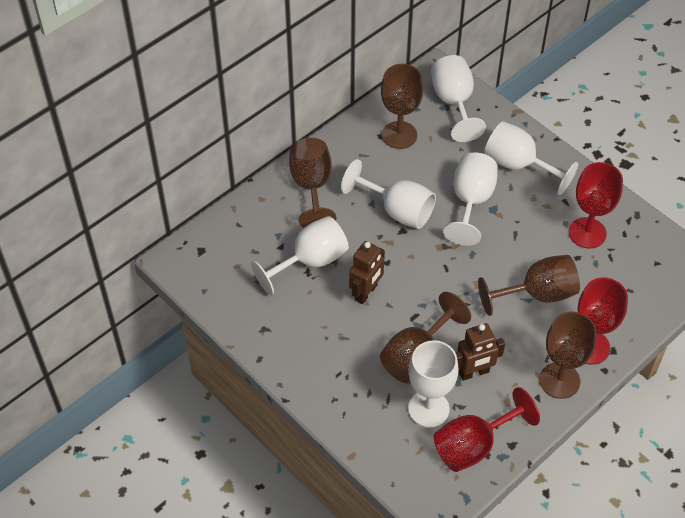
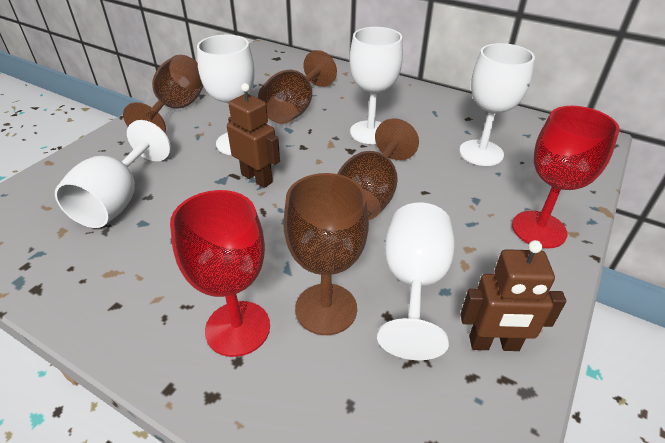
brown goblet: 5 -> 4
red goblet: 3 -> 2
white goblet: 6 -> 5

